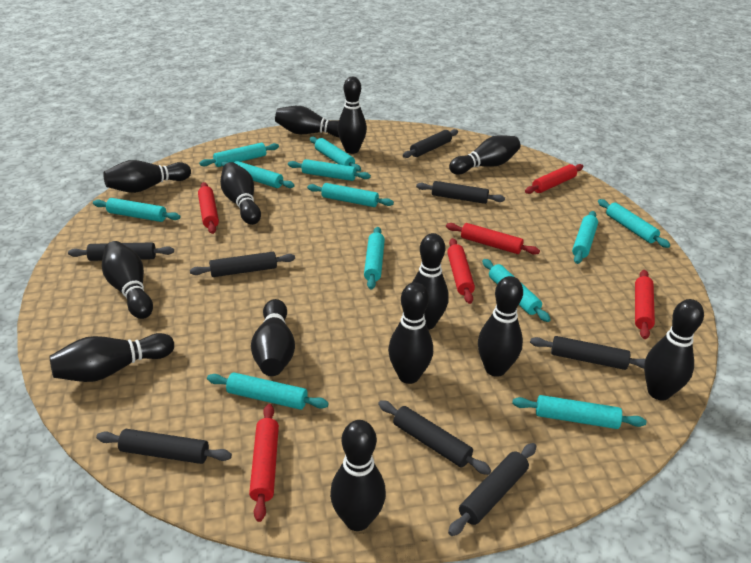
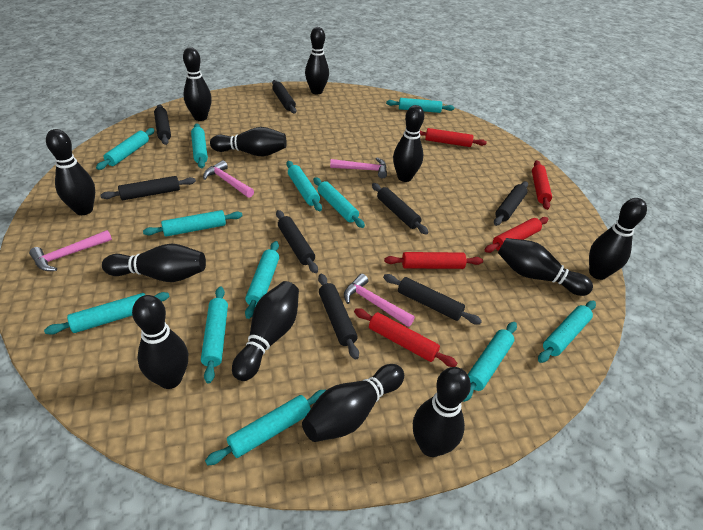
black bowling pin: 13 -> 12
pink hammer: 0 -> 4
red rolling pin: 6 -> 5

